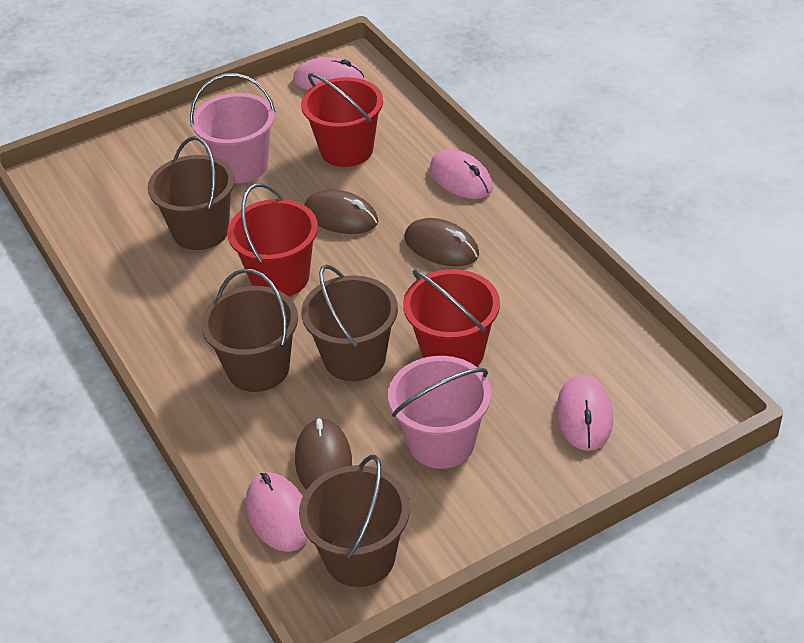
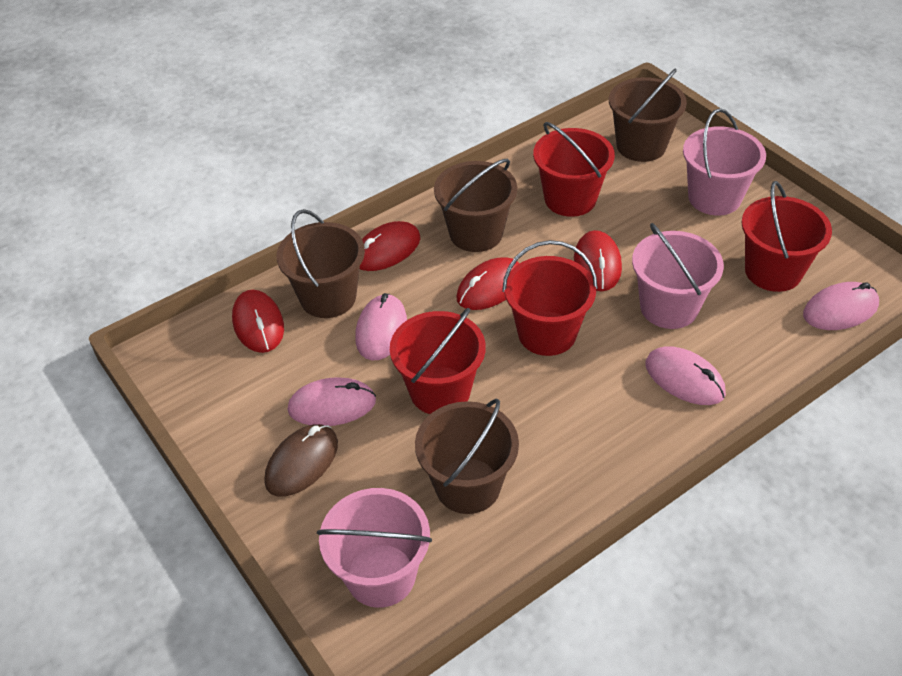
brown mouse: 3 -> 1
pink bucket: 2 -> 3
red bucket: 3 -> 4
red mouse: 0 -> 4

